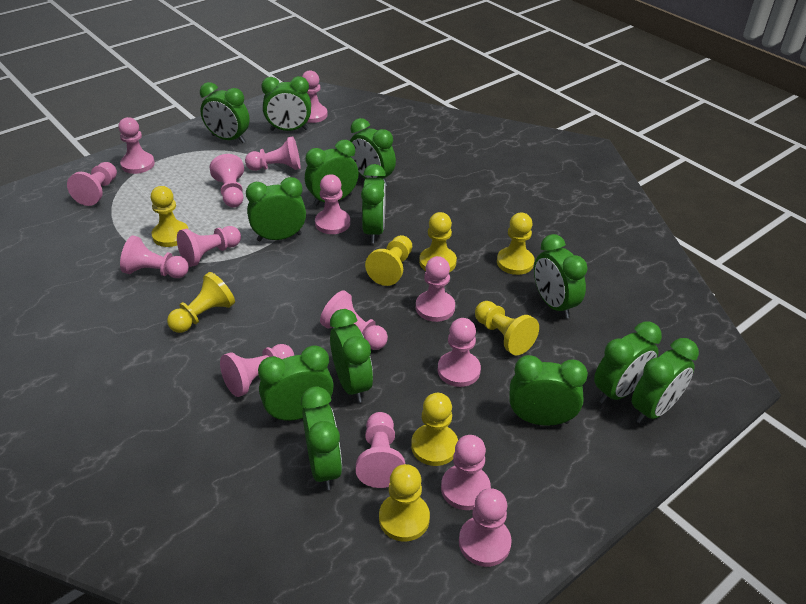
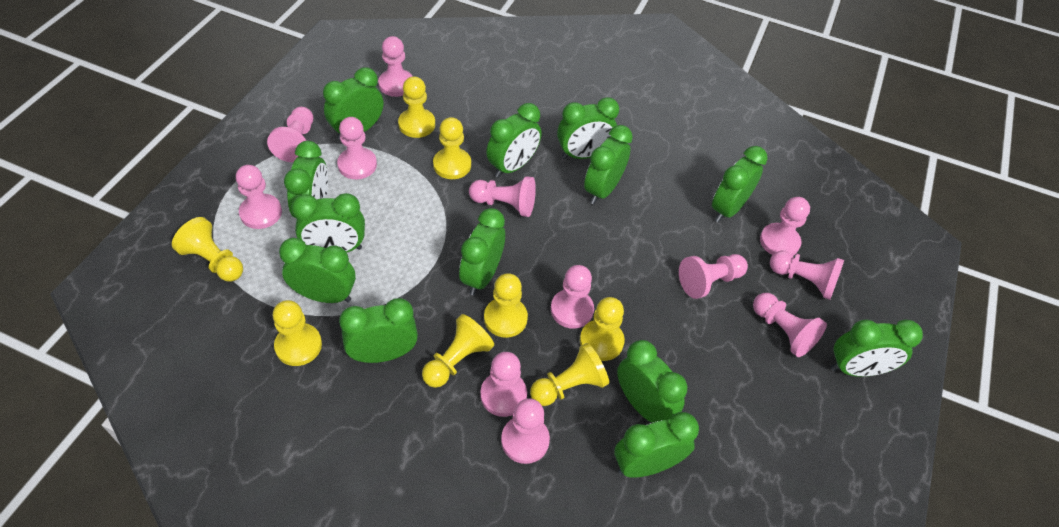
pink pawn: 15 -> 12

